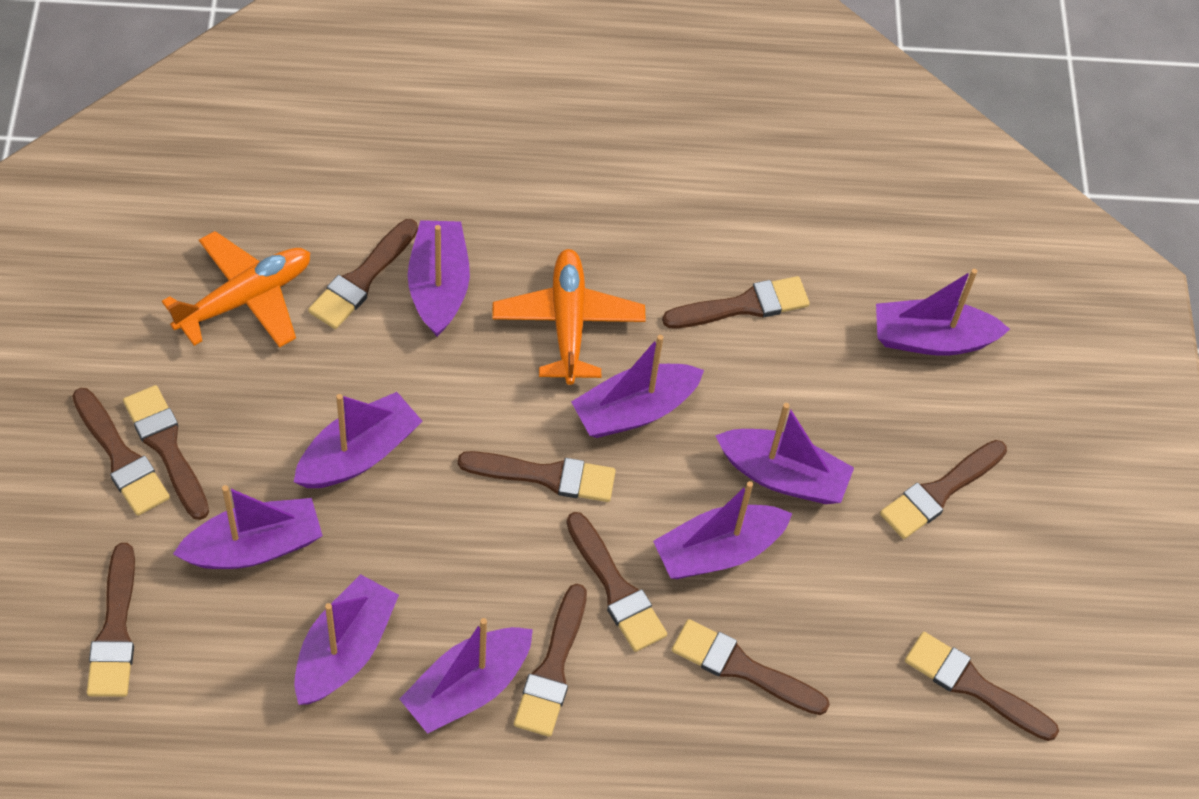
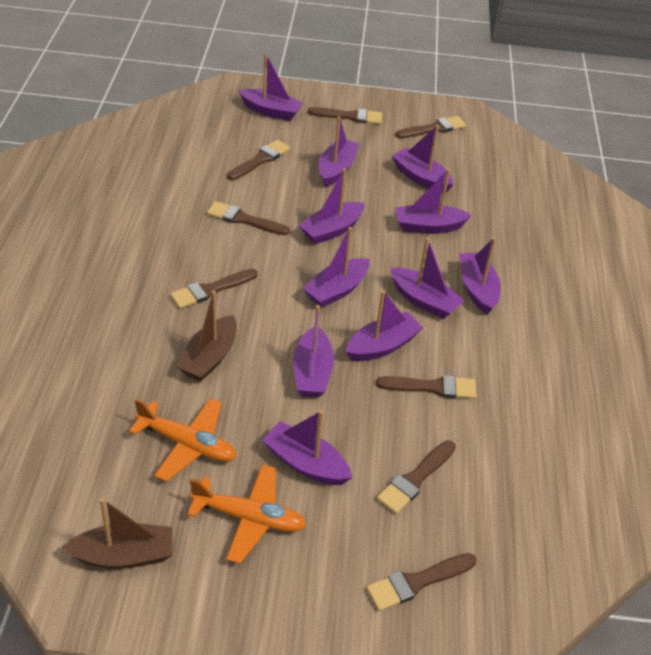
brown boat: 0 -> 2
brown brush: 11 -> 8
purple boat: 9 -> 11

